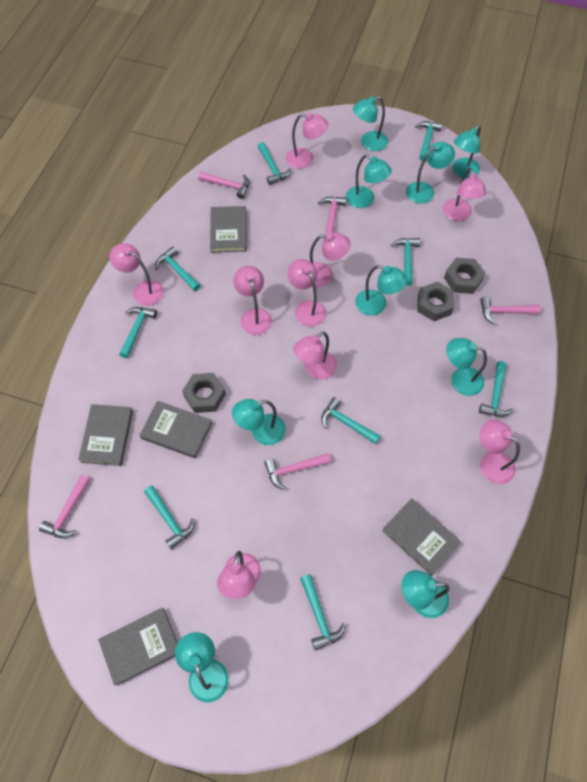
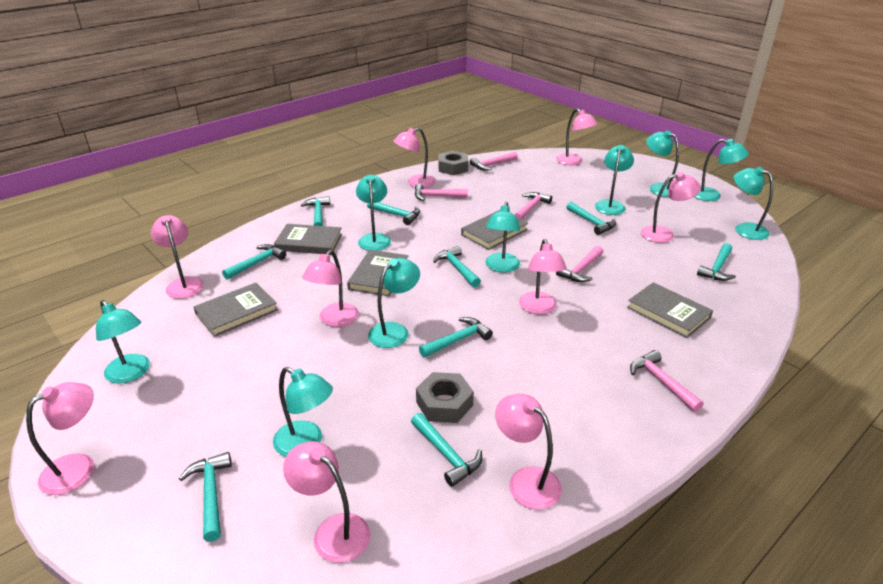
grey nut: 3 -> 2

